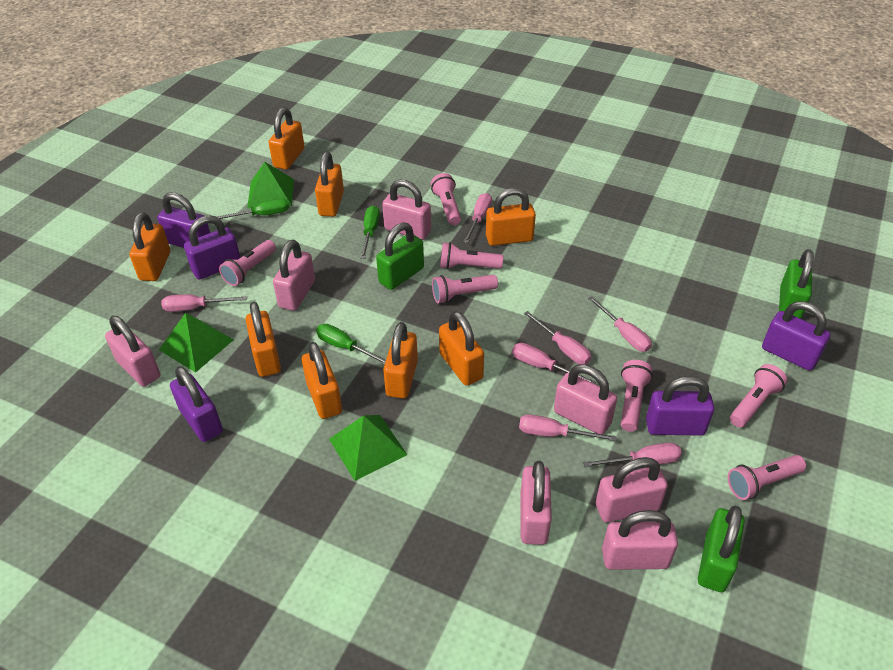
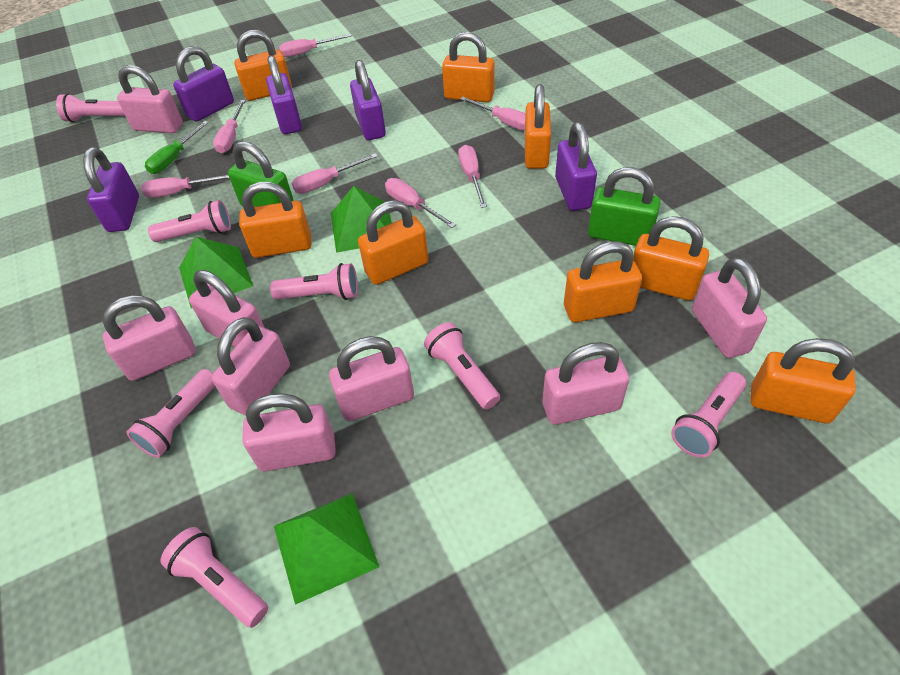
green padlock: 3 -> 2
green screwdriver: 3 -> 1
pink padlock: 7 -> 8

